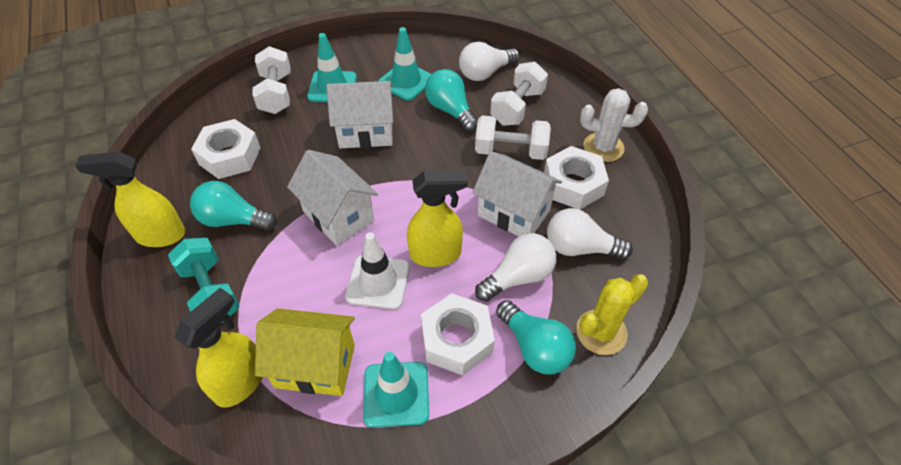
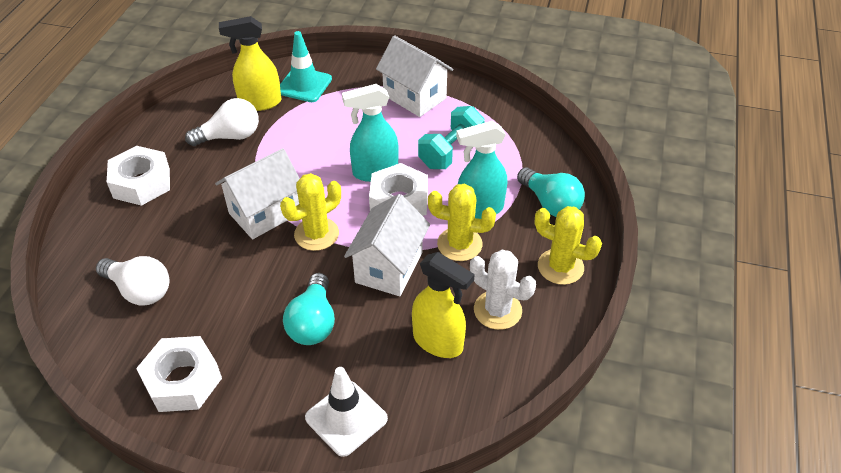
turquoise light bulb: 3 -> 2
turquoise spray bottle: 0 -> 2
turquoise traffic cone: 3 -> 1
white dumbbell: 3 -> 0
white light bulb: 3 -> 2
yellow cactus: 1 -> 3
yellow house: 1 -> 0
yellow spray bottle: 3 -> 2

